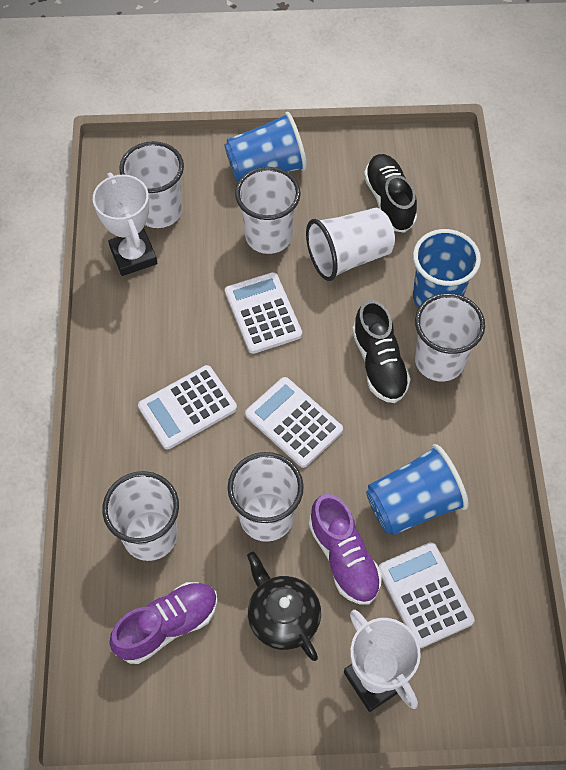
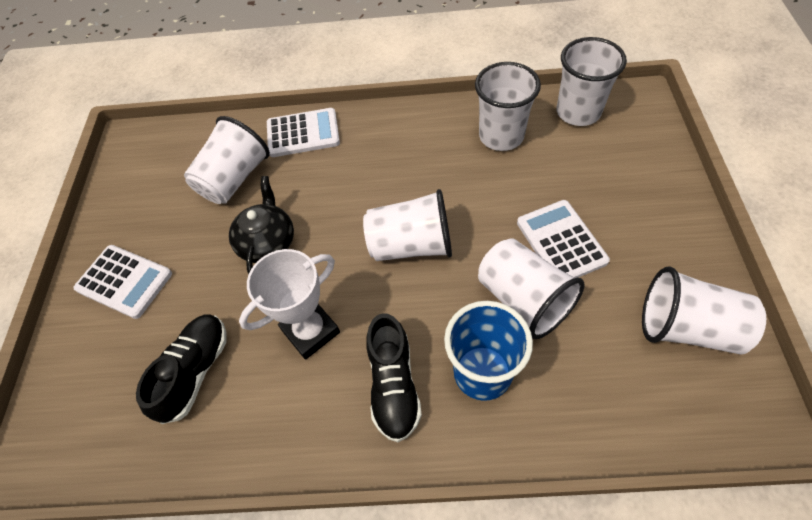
blue cup: 3 -> 1
purple shoe: 2 -> 0
white calculator: 4 -> 3
white trophy: 2 -> 1

